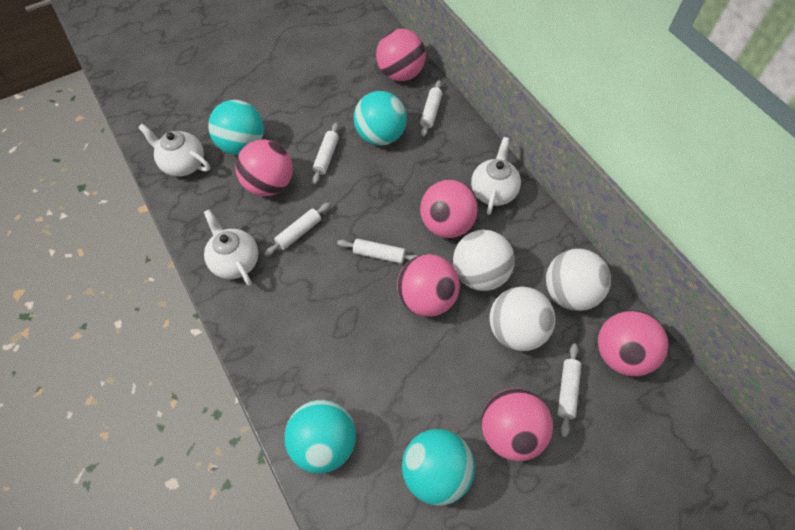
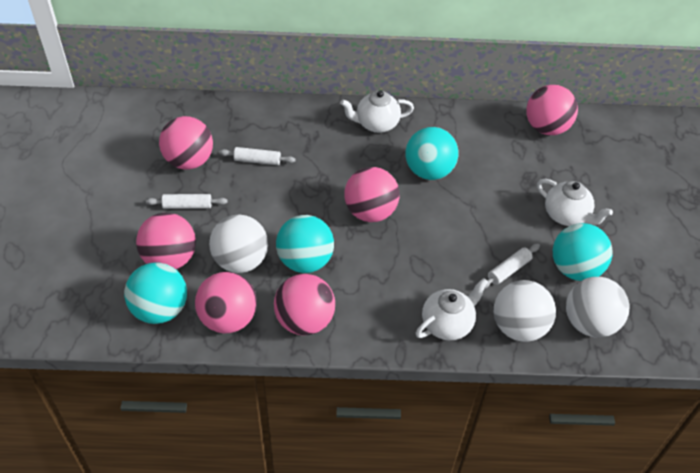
white rolling pin: 5 -> 3

